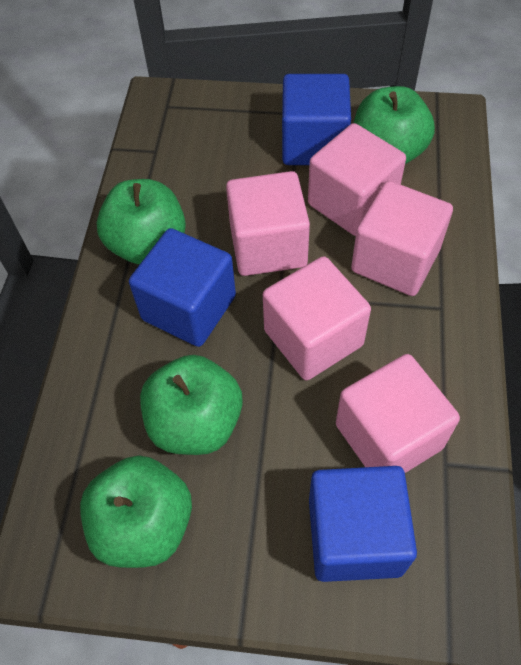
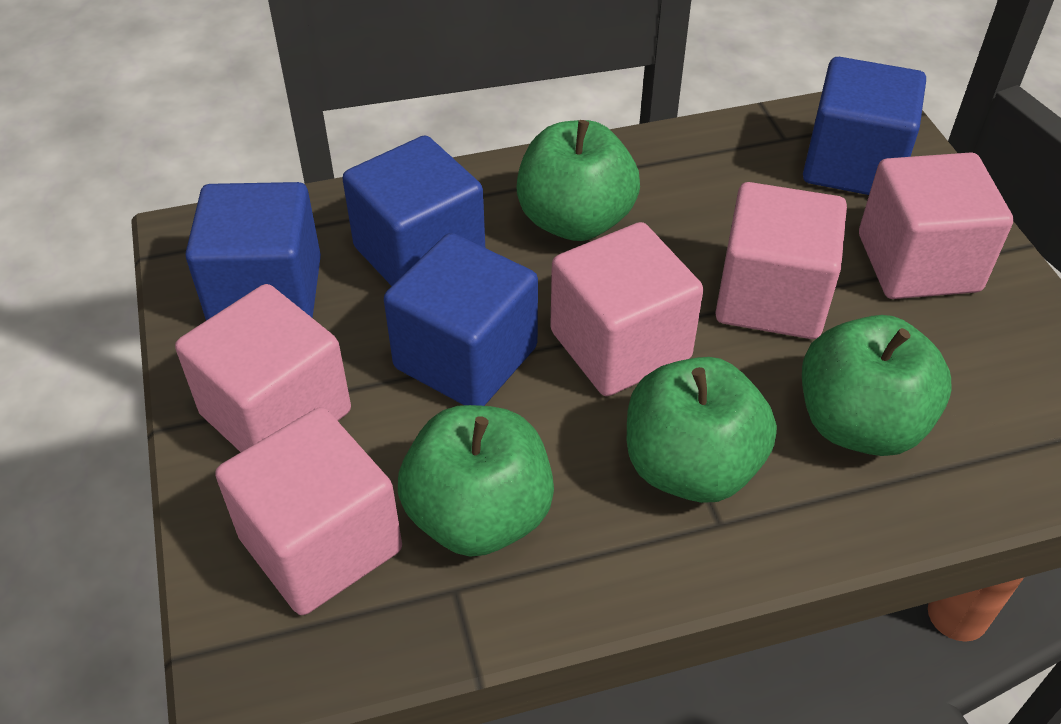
blue cube: 3 -> 4

